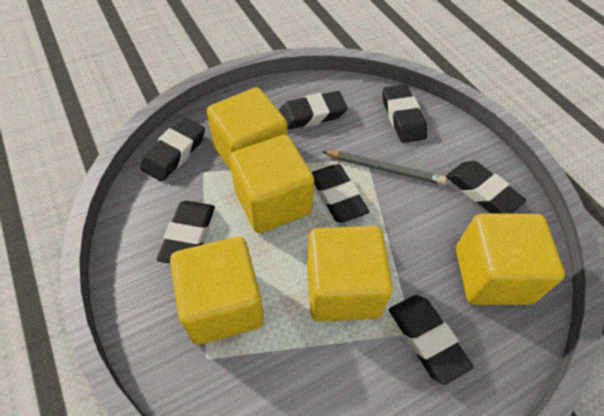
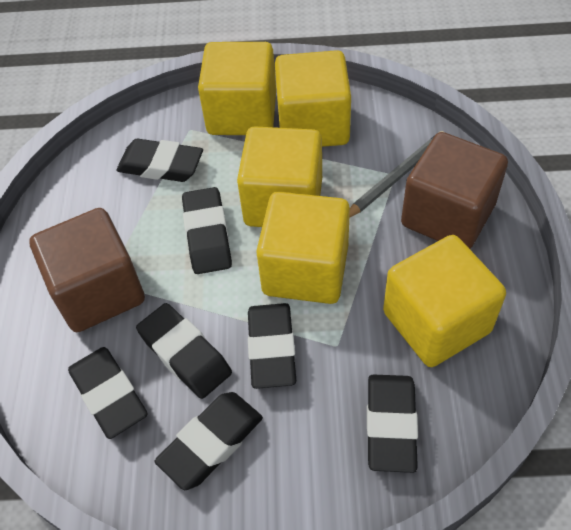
brown cube: 0 -> 2

